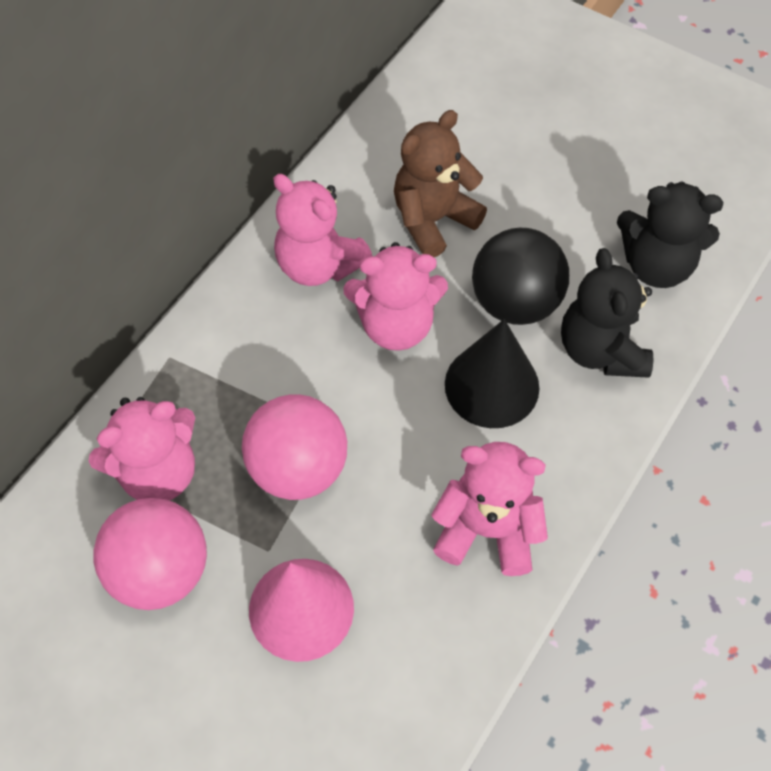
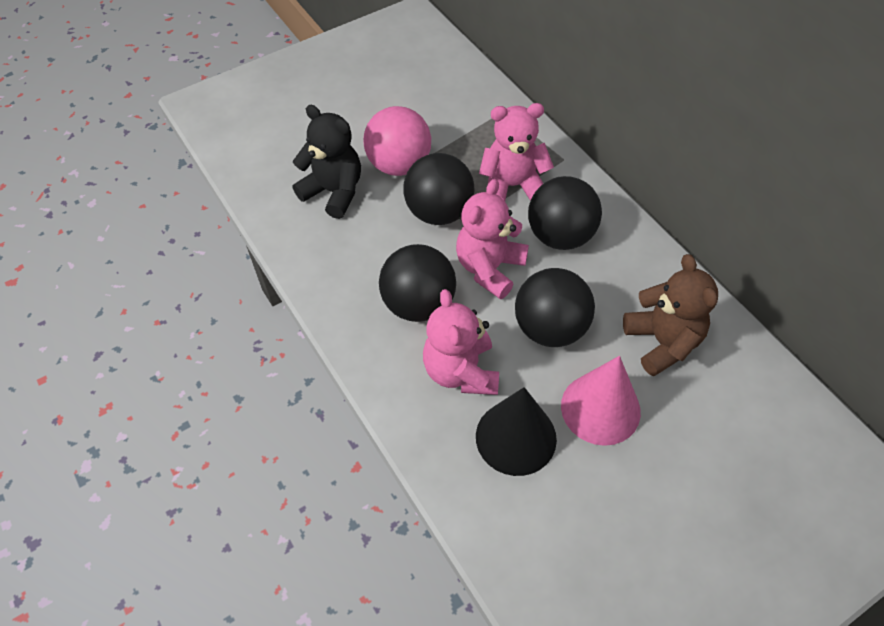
black ball: 1 -> 4
black teddy bear: 2 -> 1
pink ball: 2 -> 1
pink teddy bear: 4 -> 3

